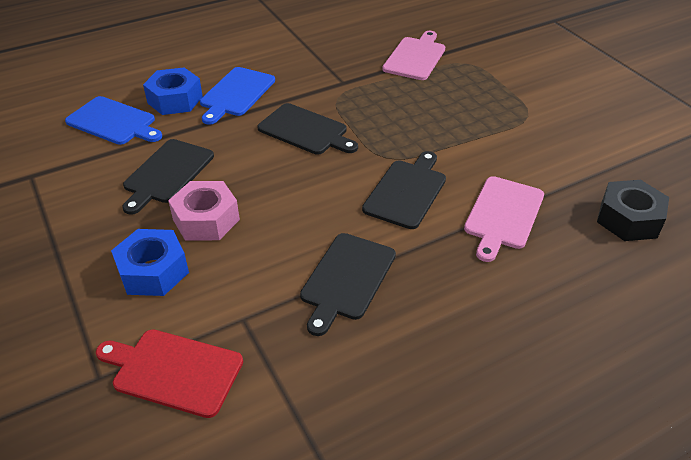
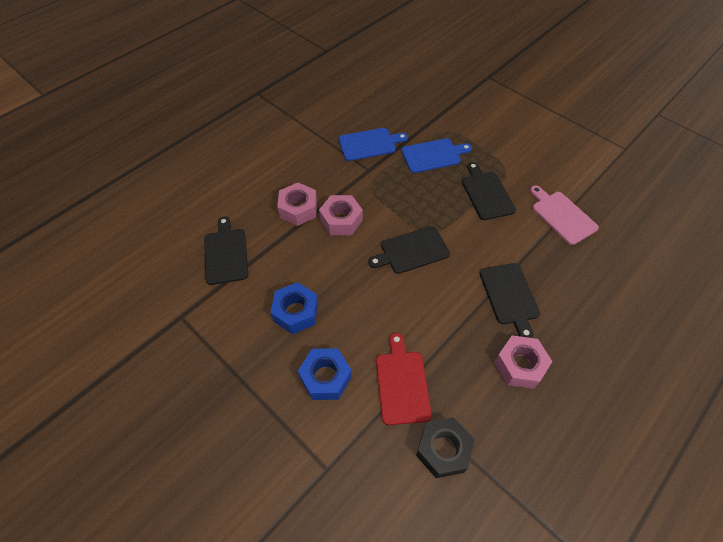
pink cutting board: 2 -> 1
pink nut: 1 -> 3

